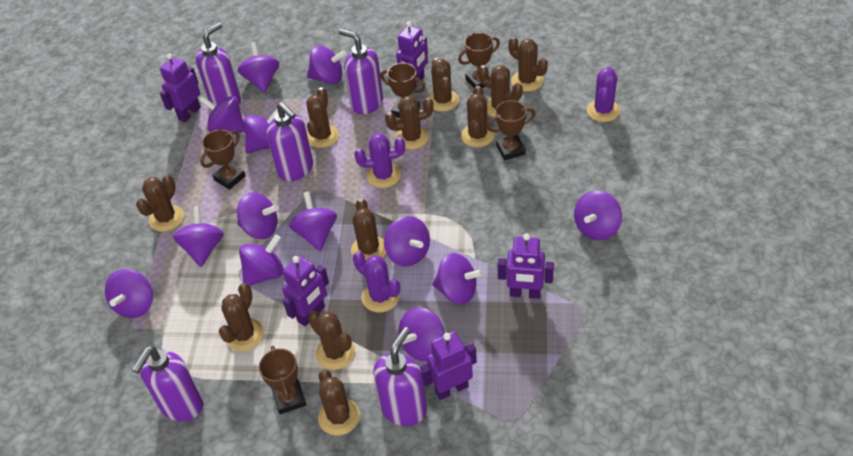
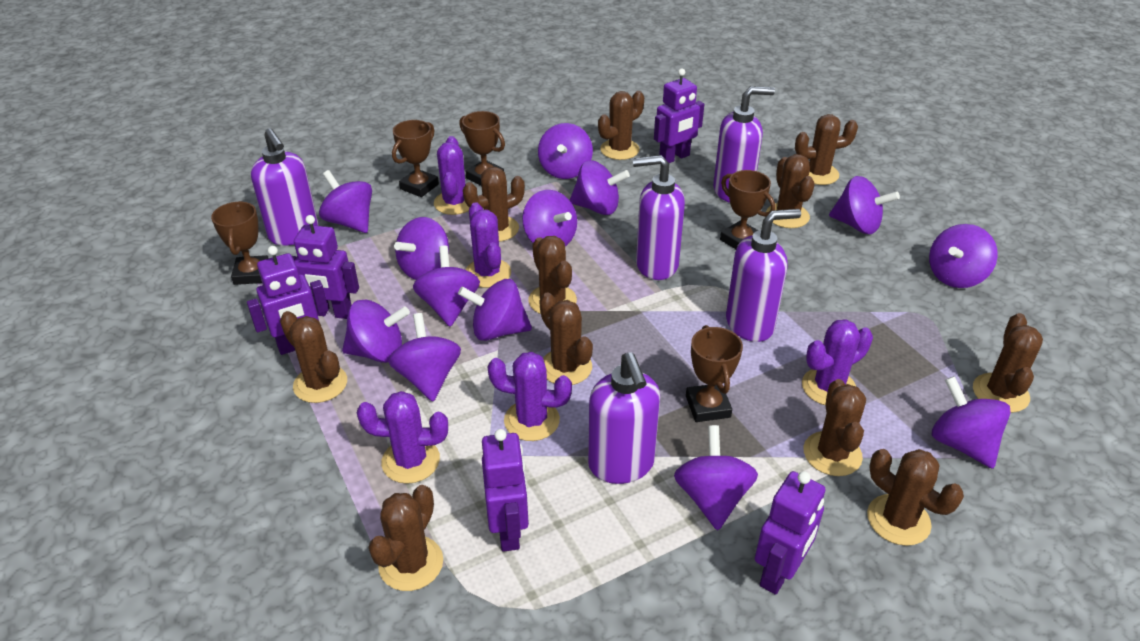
purple cactus: 3 -> 5

